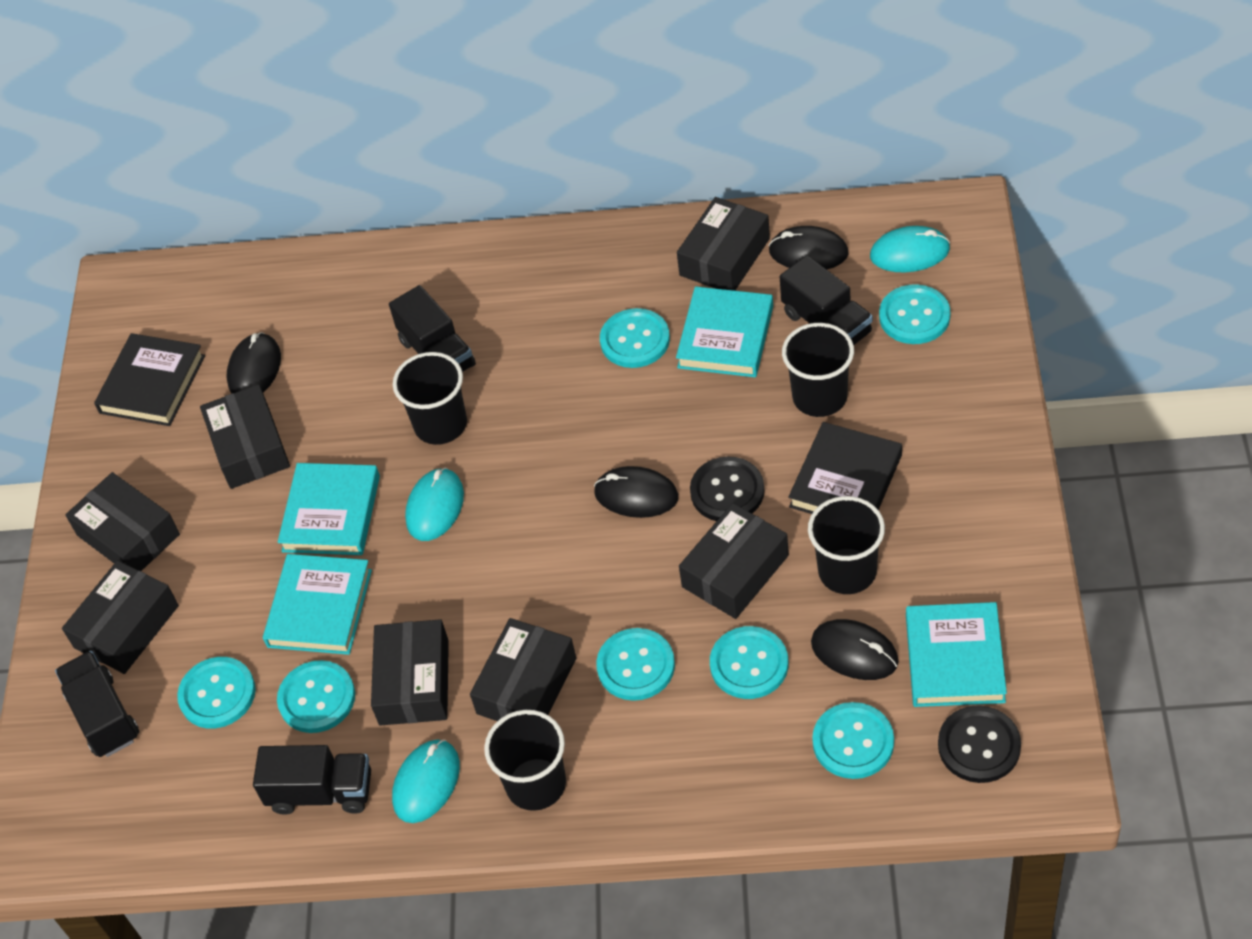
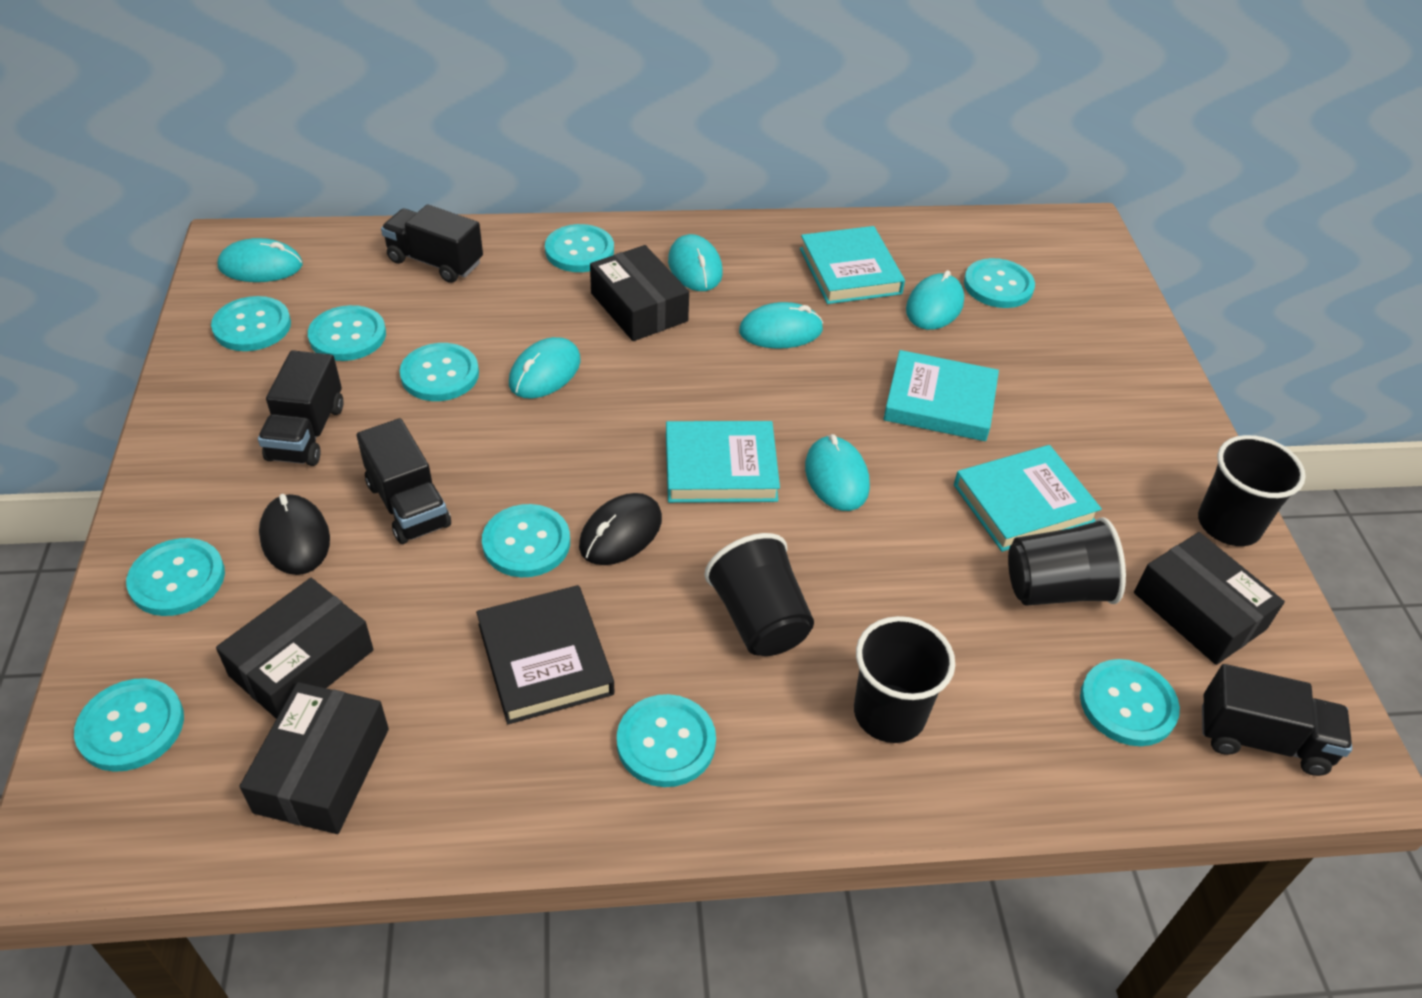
black book: 2 -> 1
black box: 7 -> 4
black button: 2 -> 0
black mouse: 4 -> 2
turquoise button: 7 -> 10
turquoise mouse: 3 -> 6

